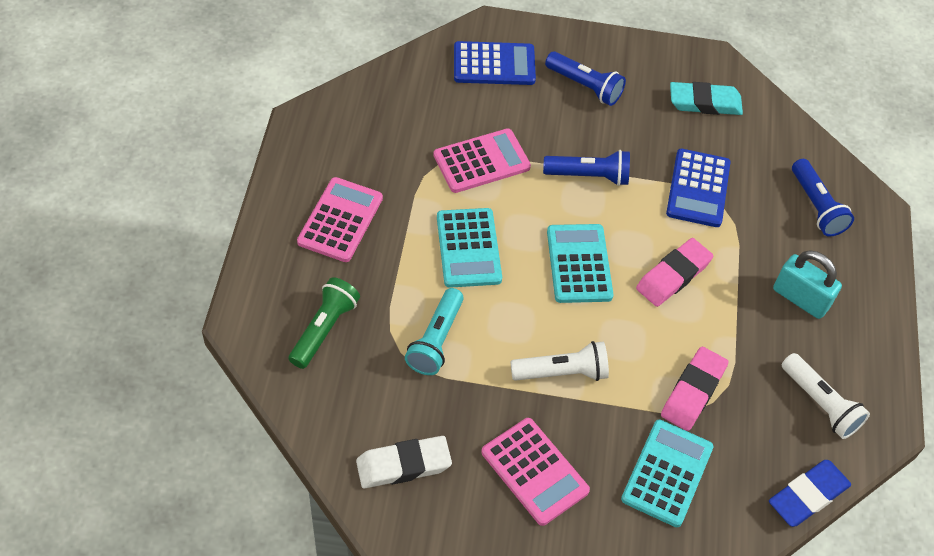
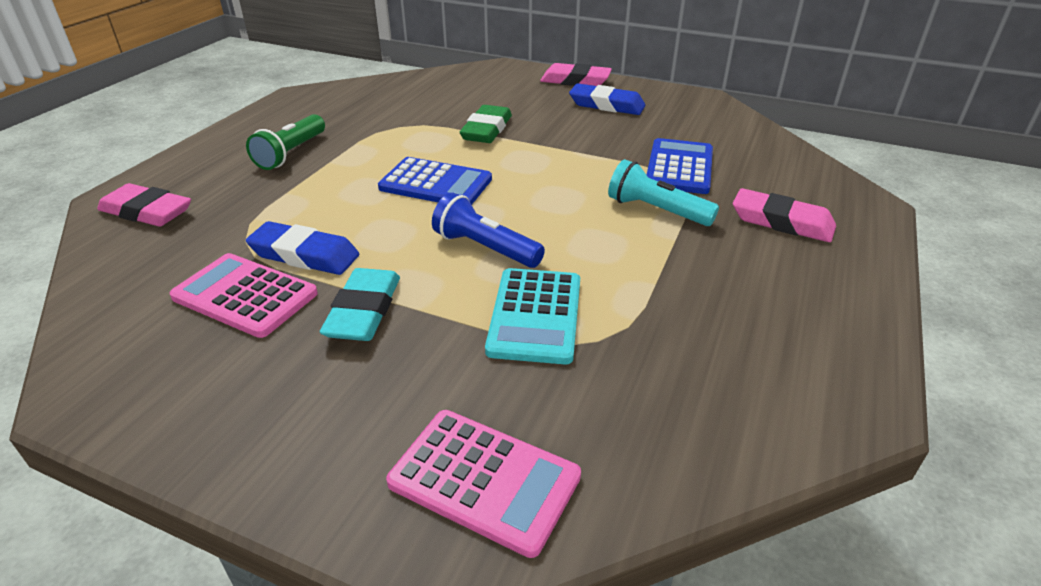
blue eraser: 1 -> 2
blue flashlight: 3 -> 1
green eraser: 0 -> 1
pink calculator: 3 -> 2
pink eraser: 2 -> 3
turquoise calculator: 3 -> 1
turquoise padlock: 1 -> 0
white eraser: 1 -> 0
white flashlight: 2 -> 0

